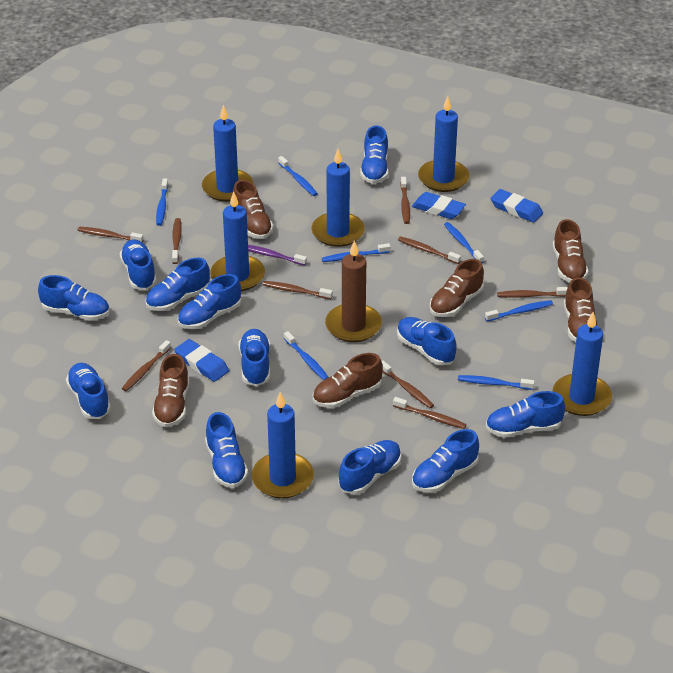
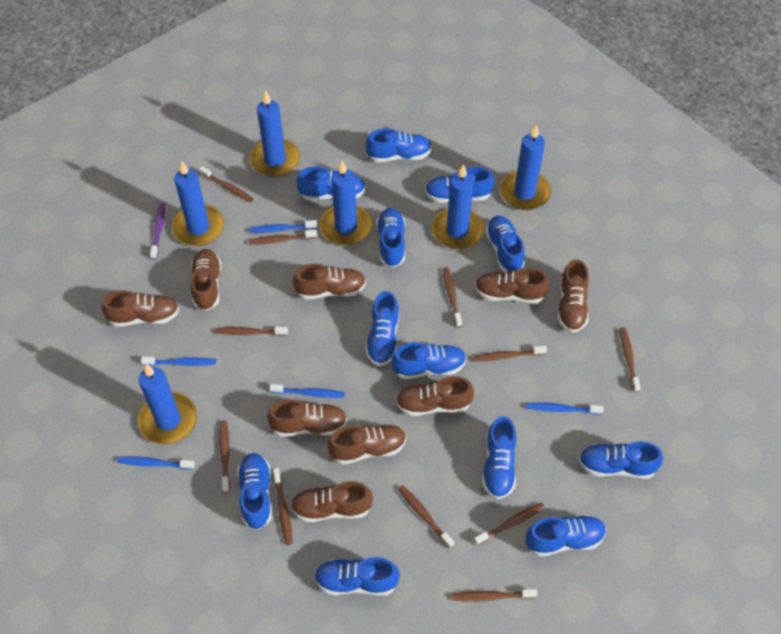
blue eraser: 3 -> 0
blue toothbrush: 7 -> 5
brown candle: 1 -> 0
brown shoe: 6 -> 9
brown toothbrush: 9 -> 11

